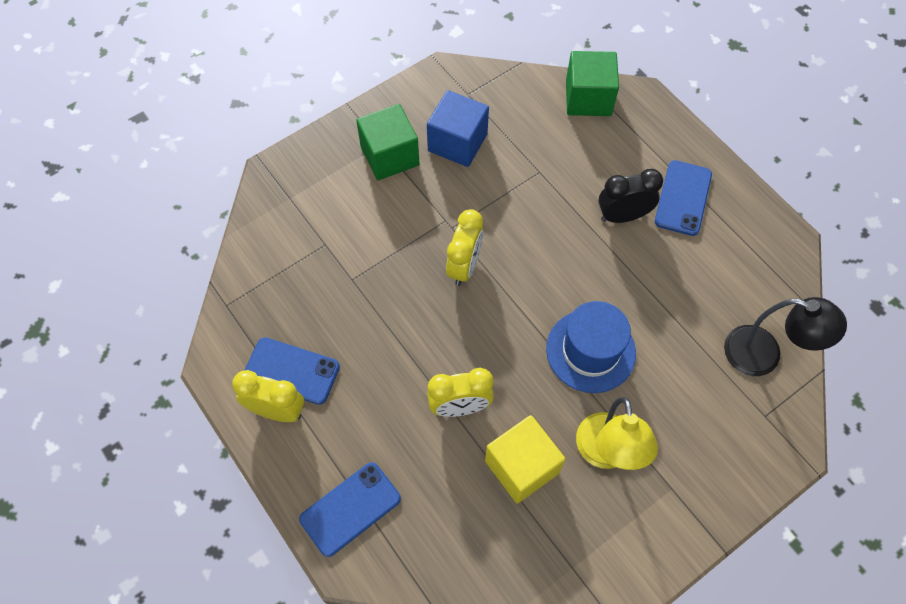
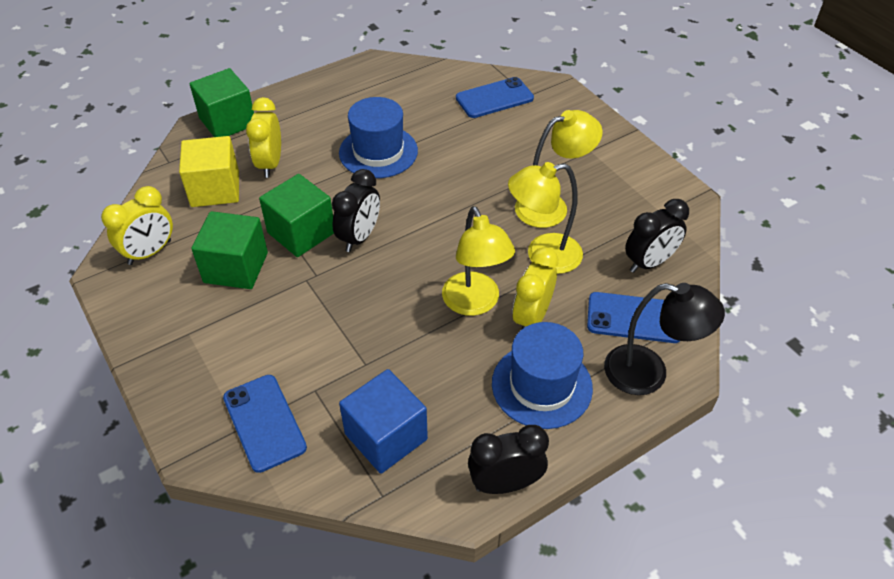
black clock: 1 -> 3
blue hat: 1 -> 2
green cube: 2 -> 3
yellow lamp: 1 -> 3

